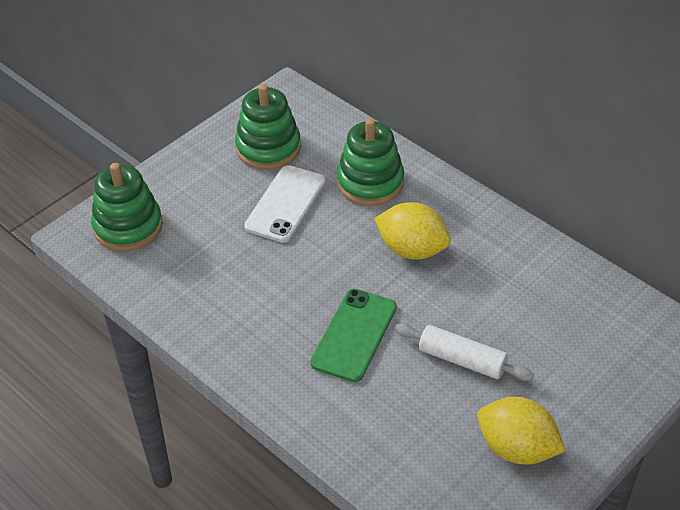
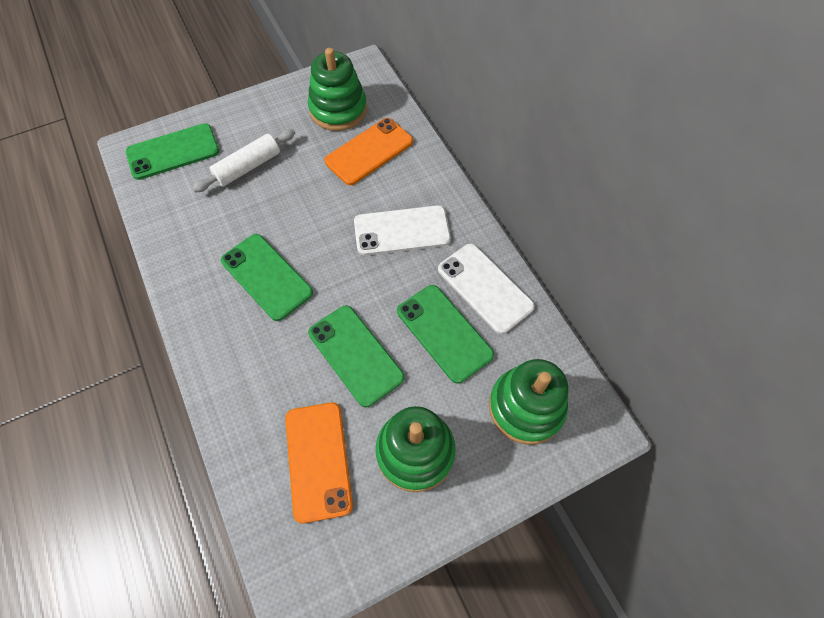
green phone: 1 -> 4
orange phone: 0 -> 2
white phone: 1 -> 2
yellow lemon: 2 -> 0

